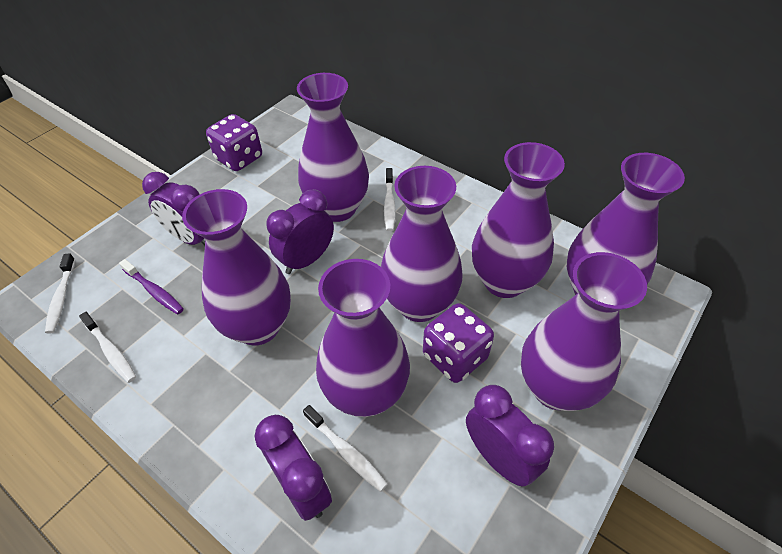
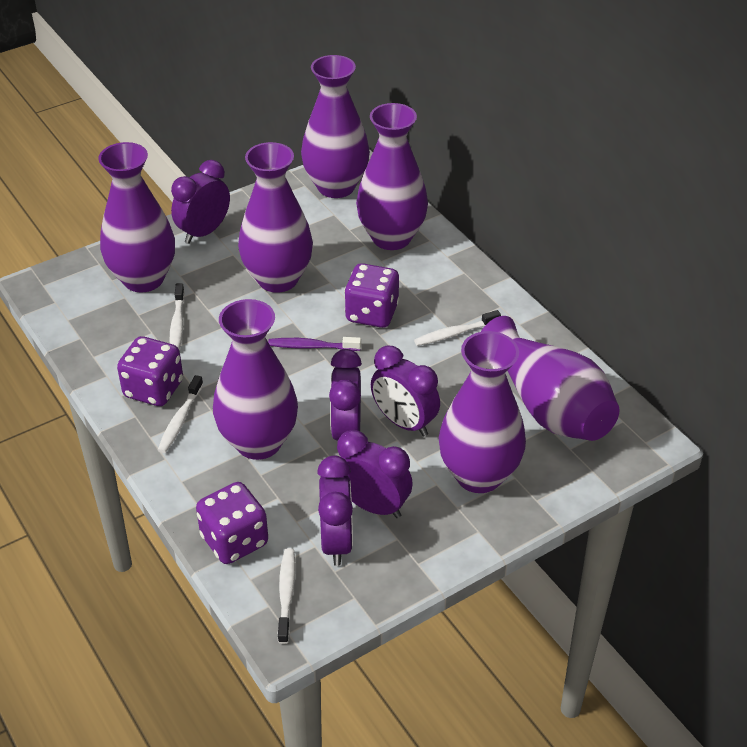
purple clock: 4 -> 5
purple dice: 2 -> 3

